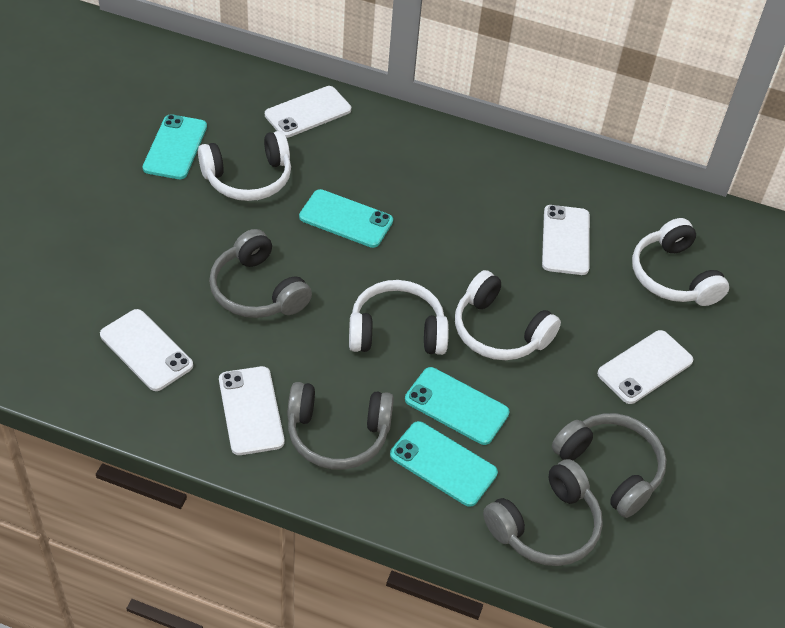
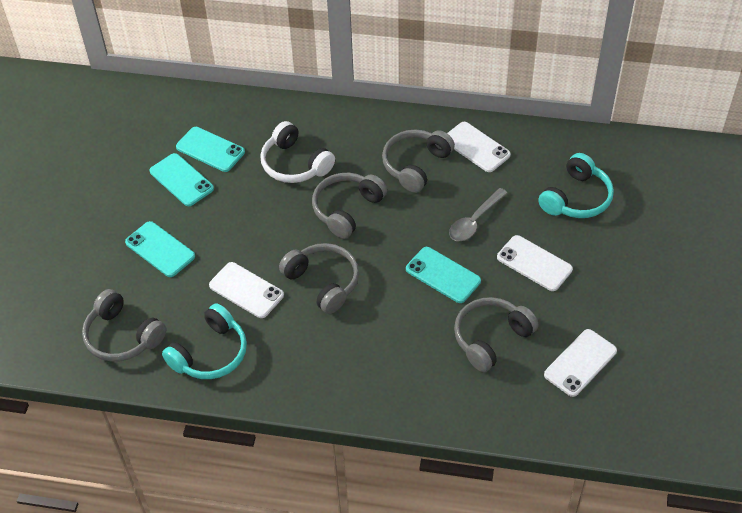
grey headphones: 4 -> 5
grey spoon: 0 -> 1
turquoise headphones: 0 -> 2
white headphones: 4 -> 1
white phone: 5 -> 4

